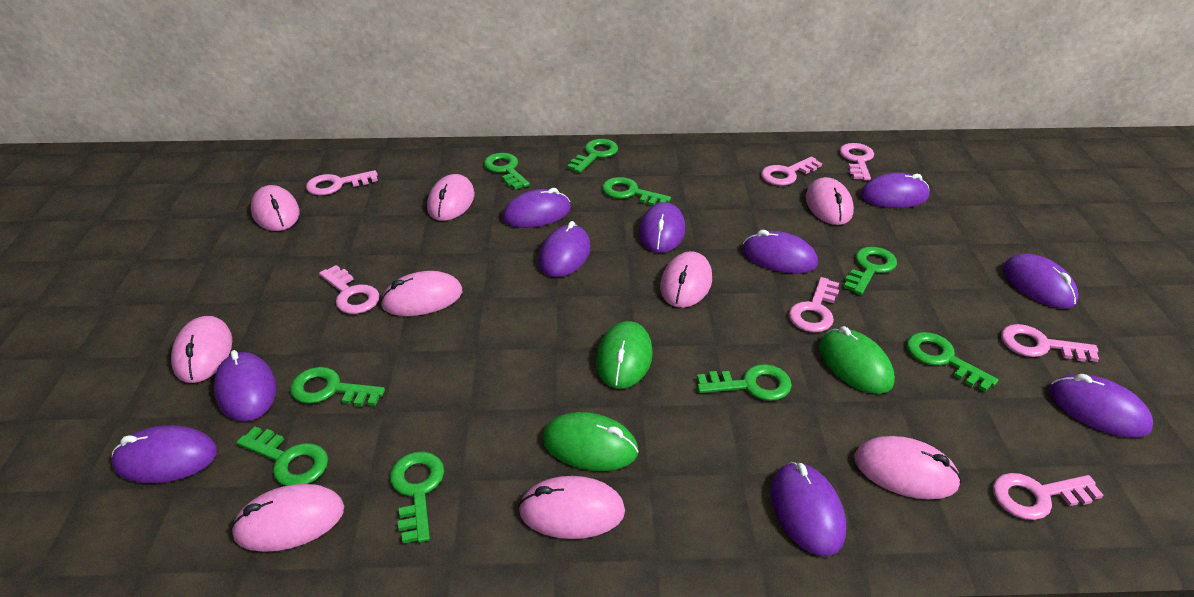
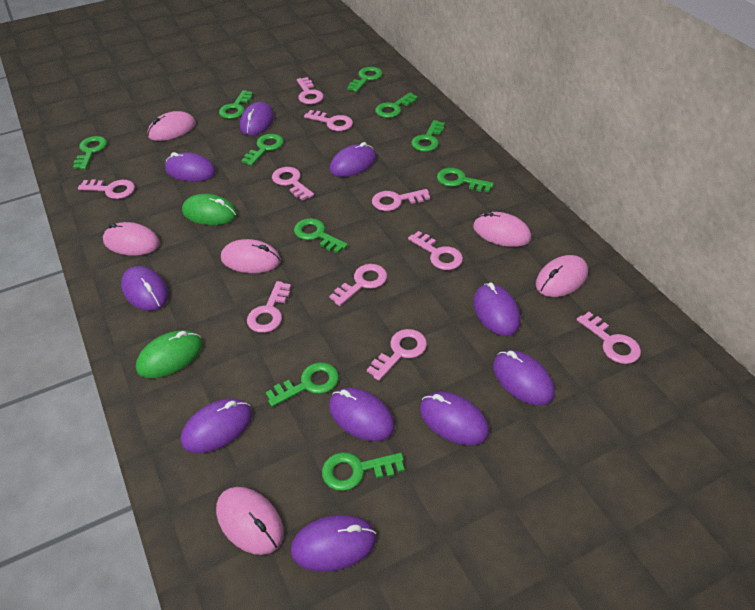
green key: 9 -> 10
green mouse: 3 -> 2
pink key: 7 -> 10
pink mouse: 9 -> 6

